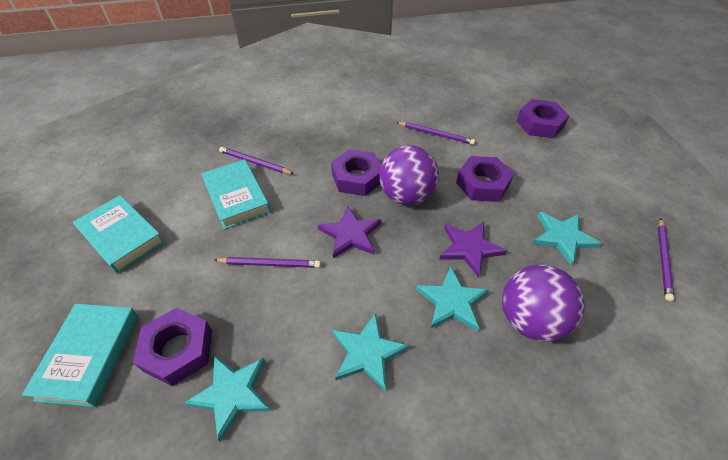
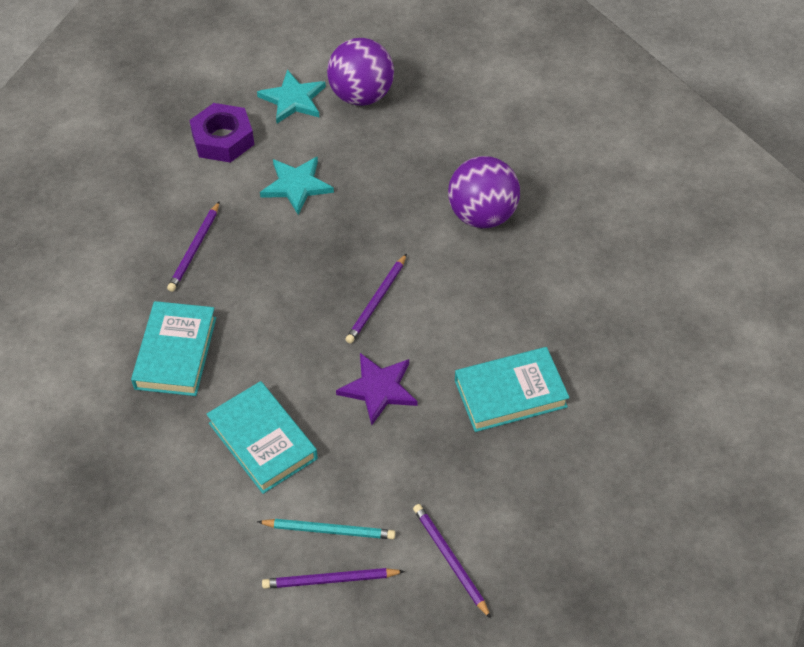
purple nut: 4 -> 1
purple star: 2 -> 1
turquoise pencil: 0 -> 1
turquoise star: 4 -> 2

